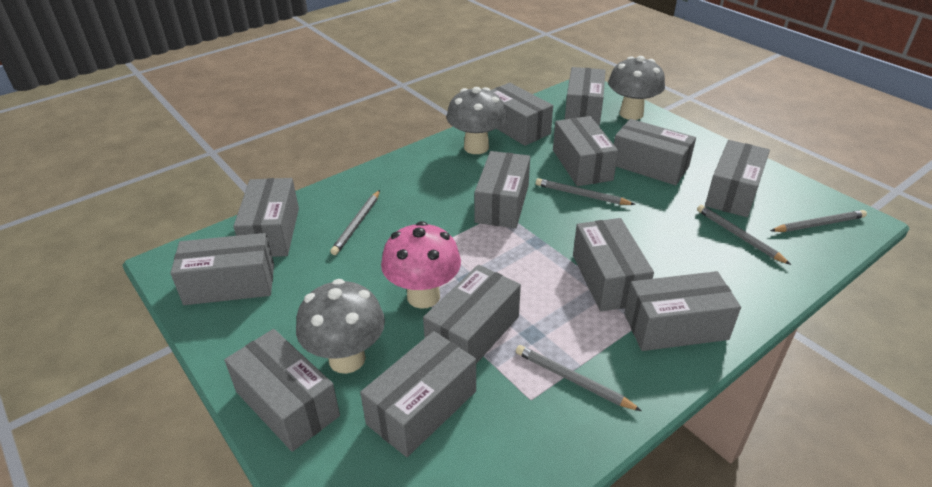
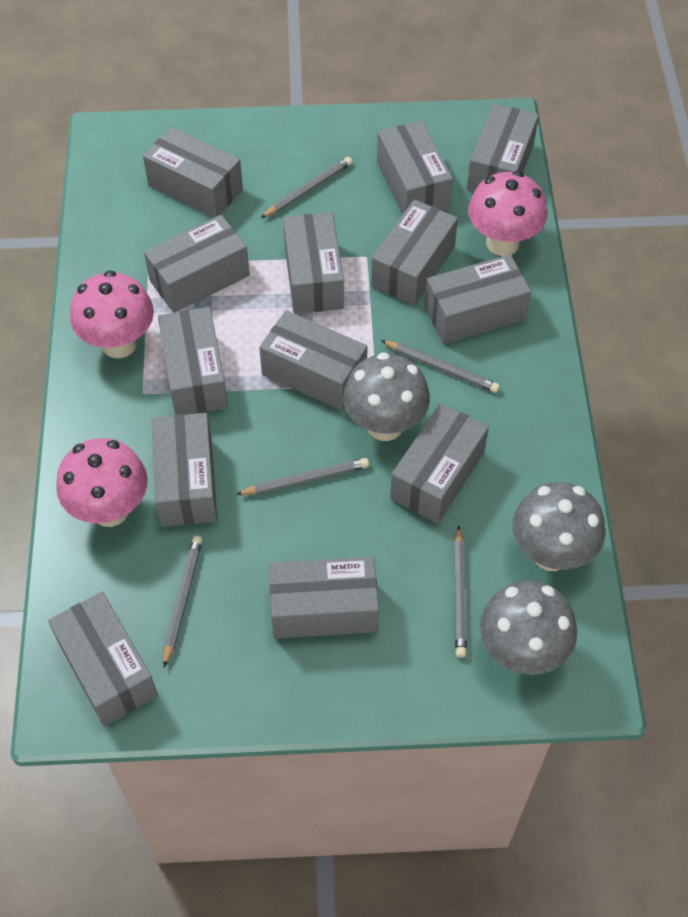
pink mushroom: 1 -> 3

